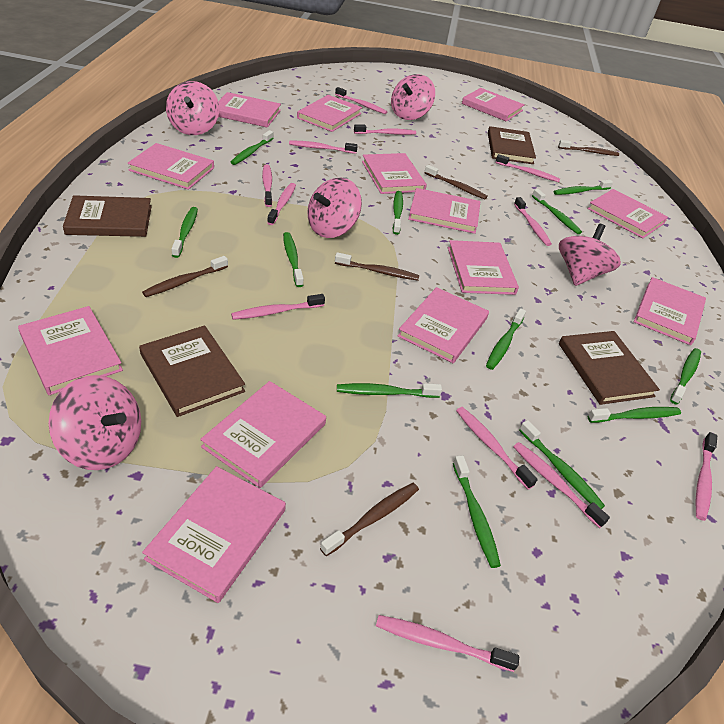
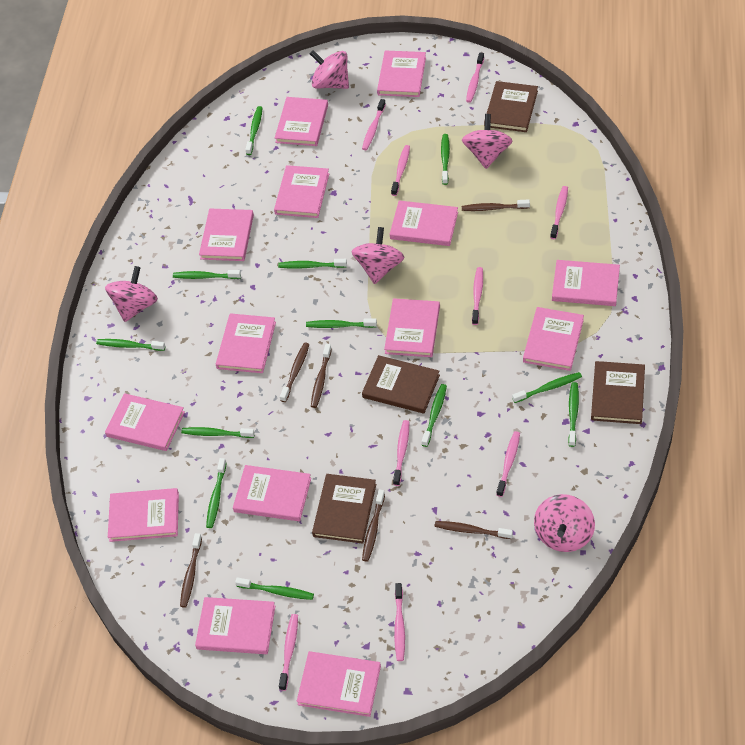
brown toothbrush: 5 -> 6
pink book: 13 -> 14
pink toothbrush: 12 -> 9

